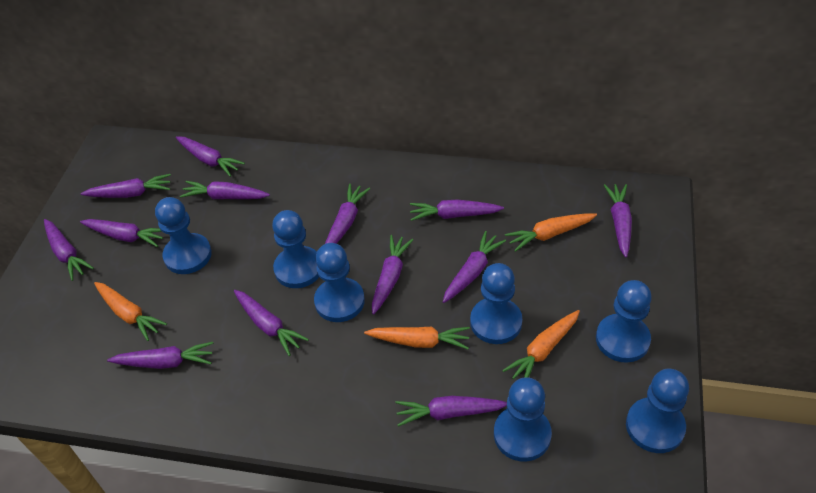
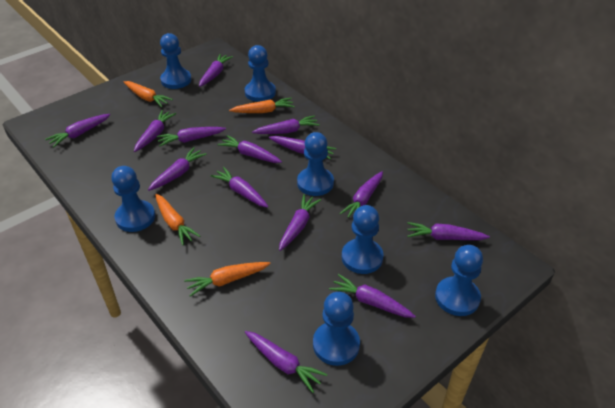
purple carrot: 13 -> 14

